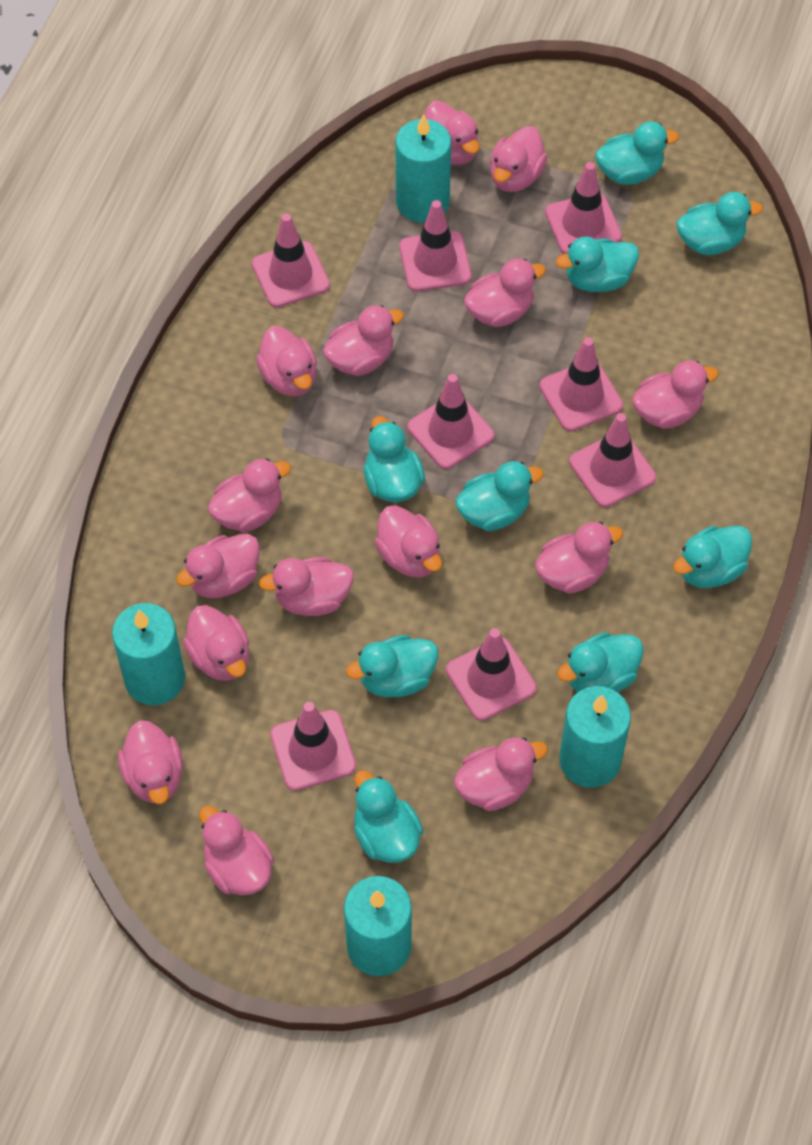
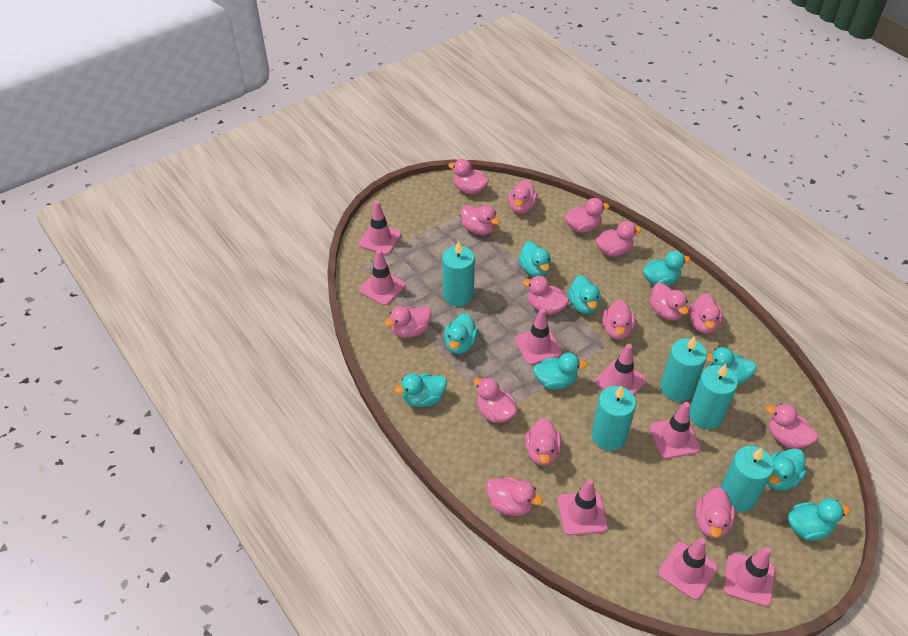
turquoise candle: 4 -> 5

